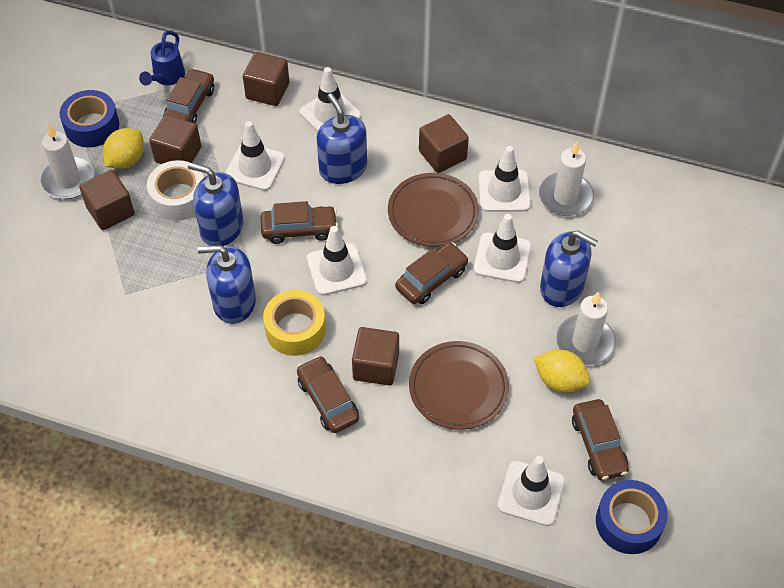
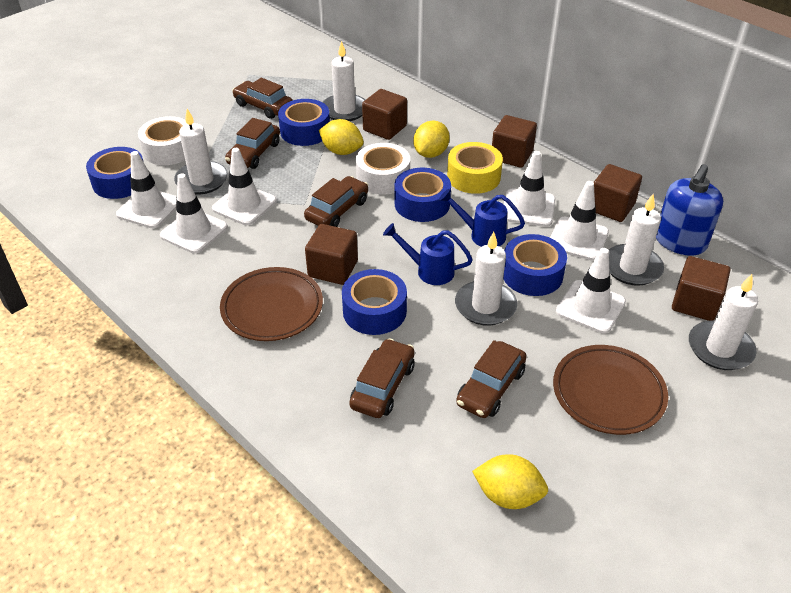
blue soap dispenser: 4 -> 1
blue tape: 2 -> 5
blue watering can: 1 -> 2
white candle: 3 -> 5
white tape: 1 -> 2
yellow lemon: 2 -> 3

